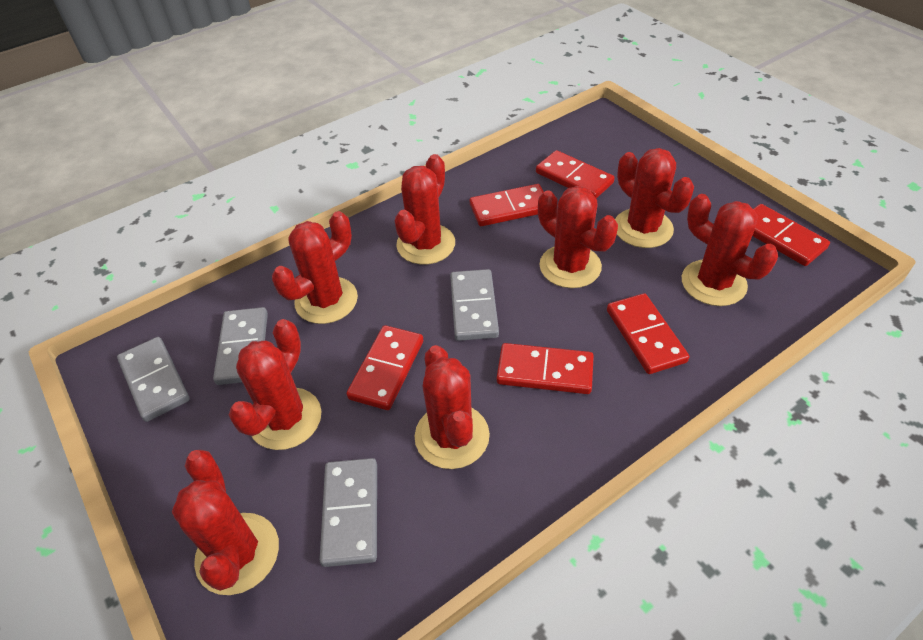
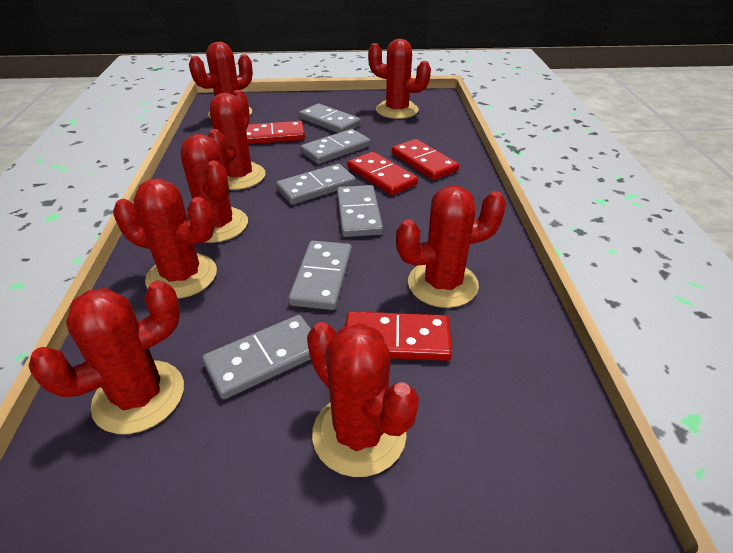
grey domino: 4 -> 6
red domino: 6 -> 4

